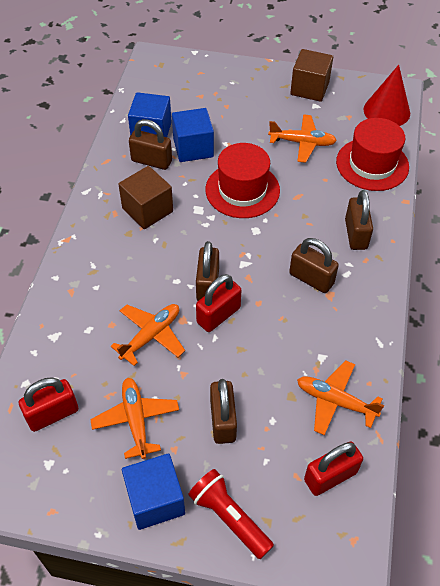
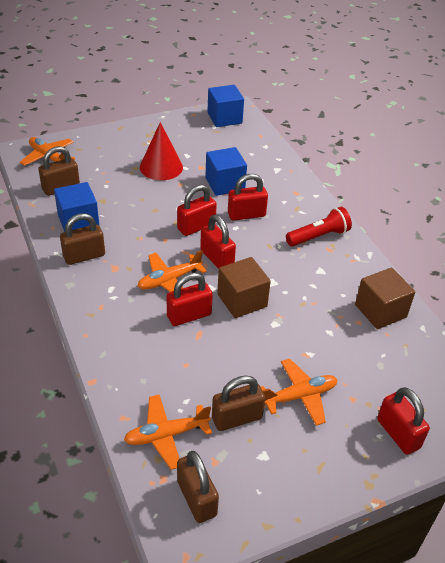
brown padlock: 5 -> 4
red hat: 2 -> 0
red padlock: 3 -> 5

